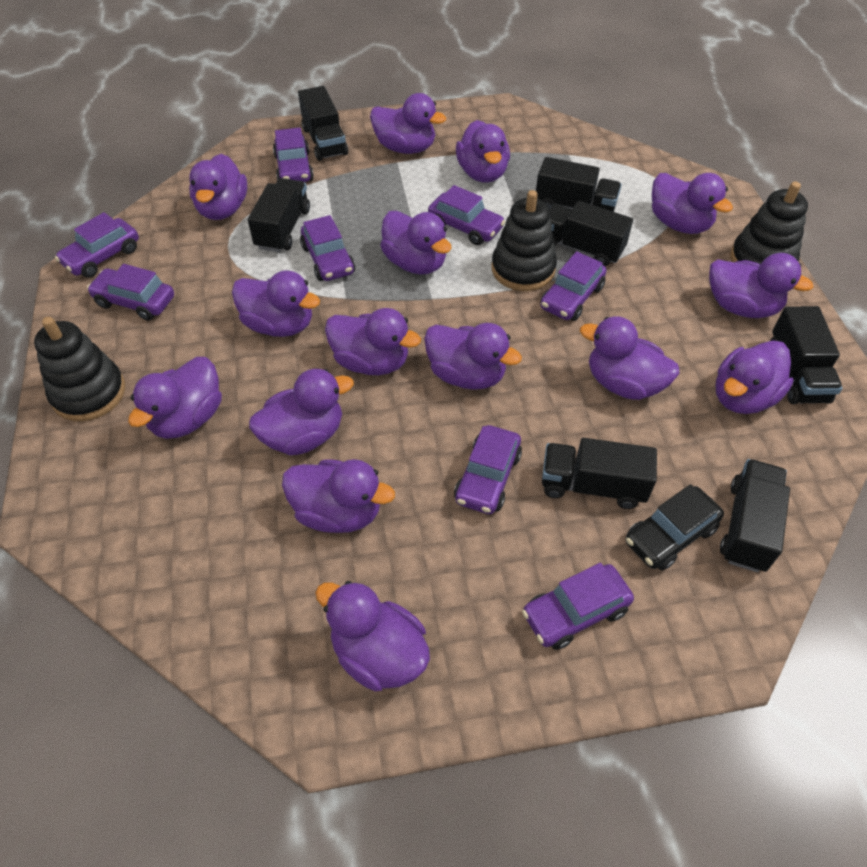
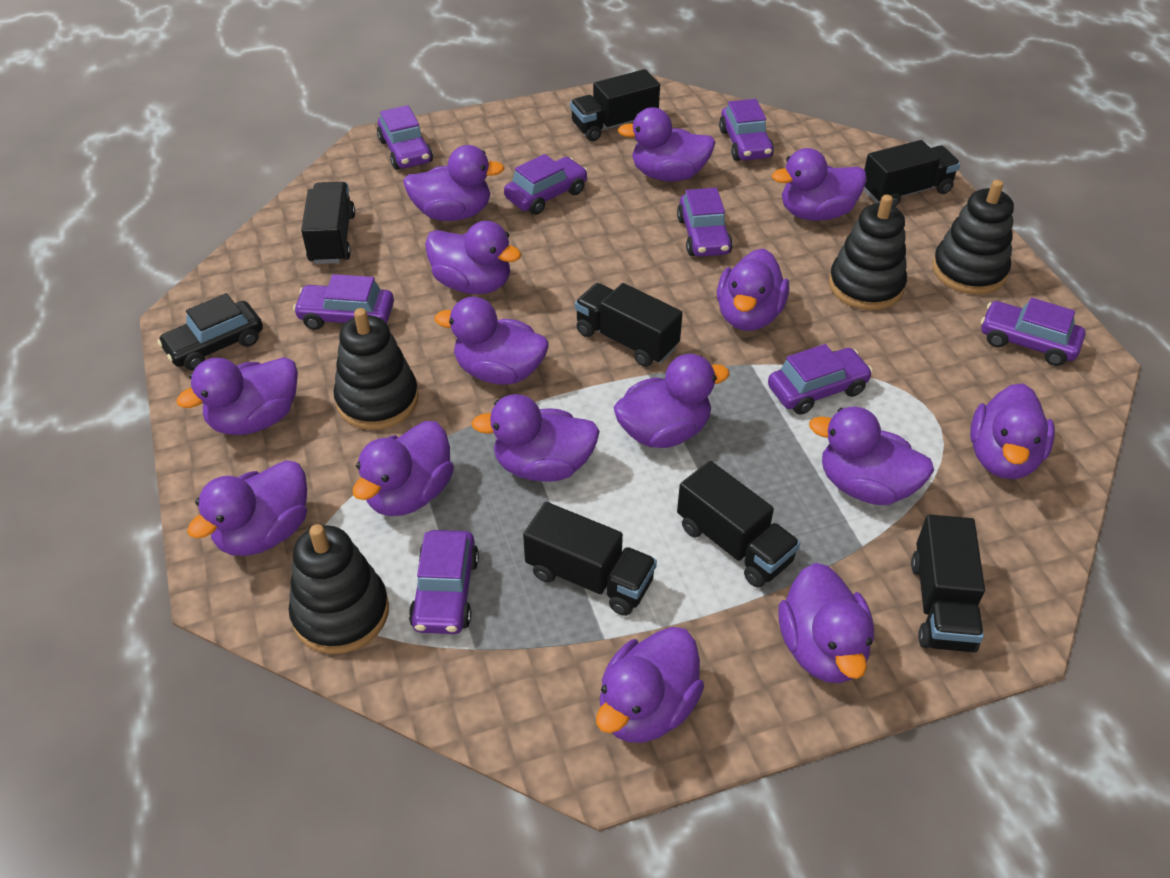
black stacking toy: 3 -> 4

